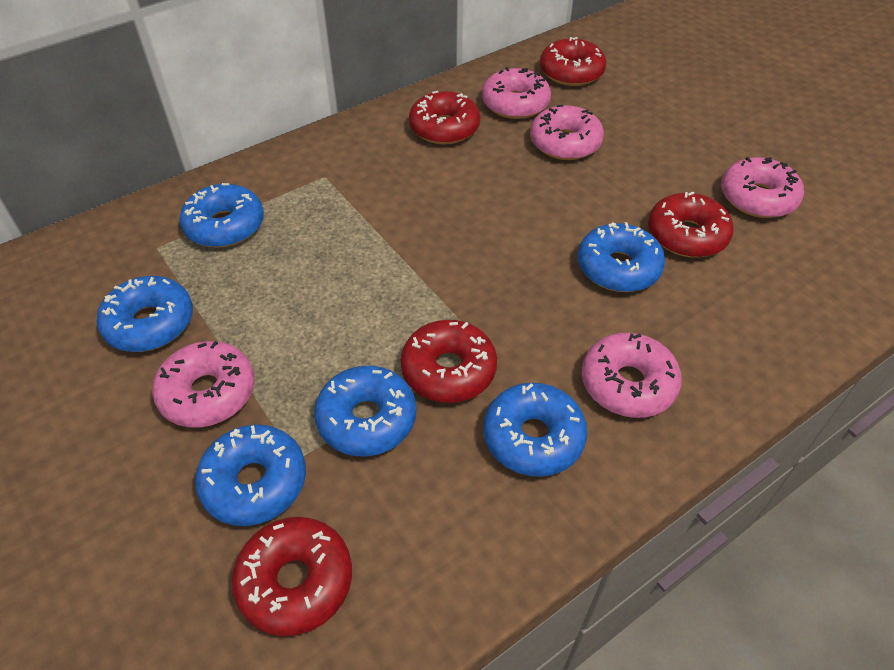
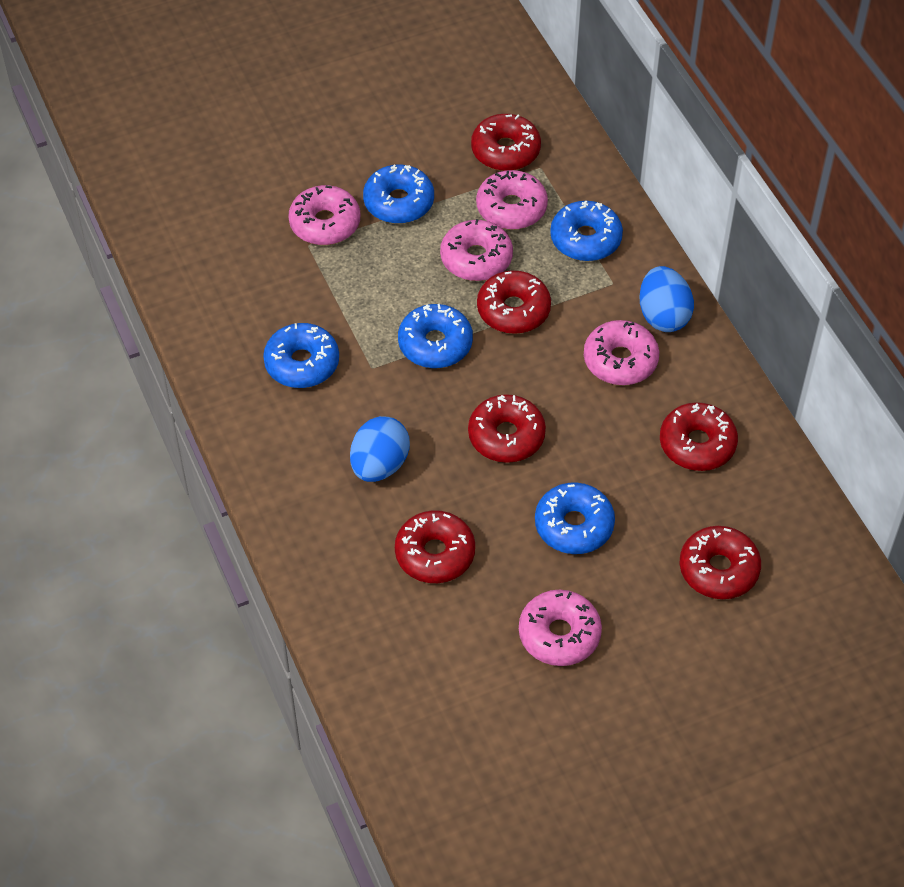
blue donut: 6 -> 5
blue egg: 0 -> 2
red donut: 5 -> 6

